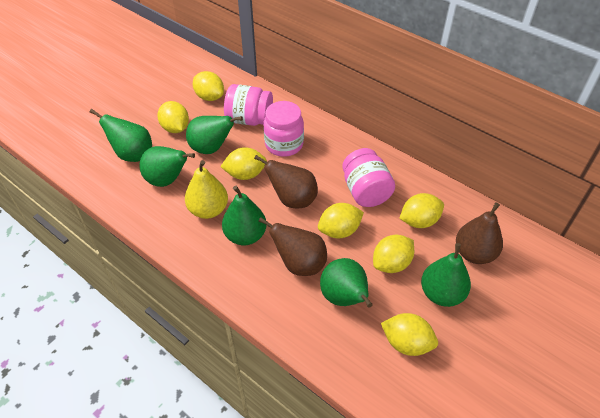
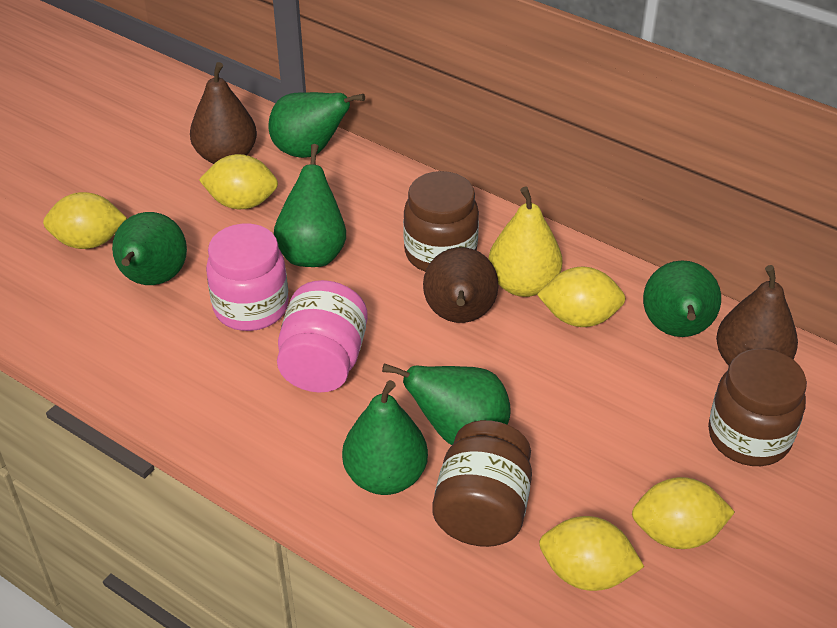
brown jar: 0 -> 3
pink jar: 3 -> 2
yellow lemon: 7 -> 5

